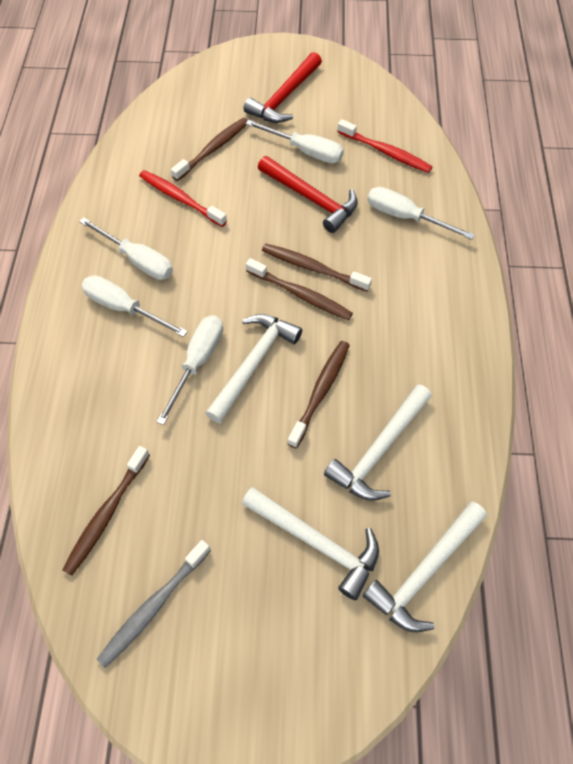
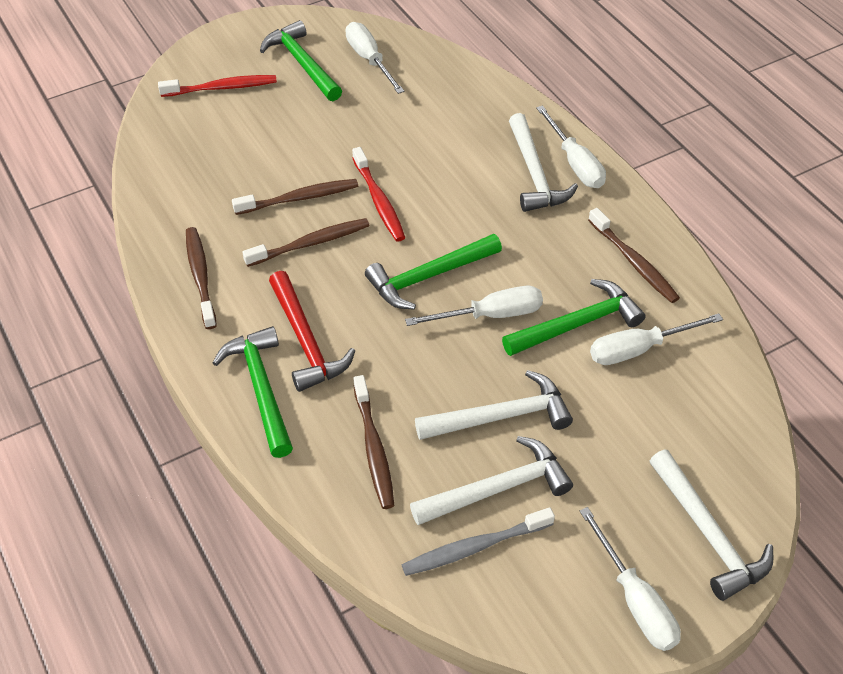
green hammer: 0 -> 4
red hammer: 2 -> 1

